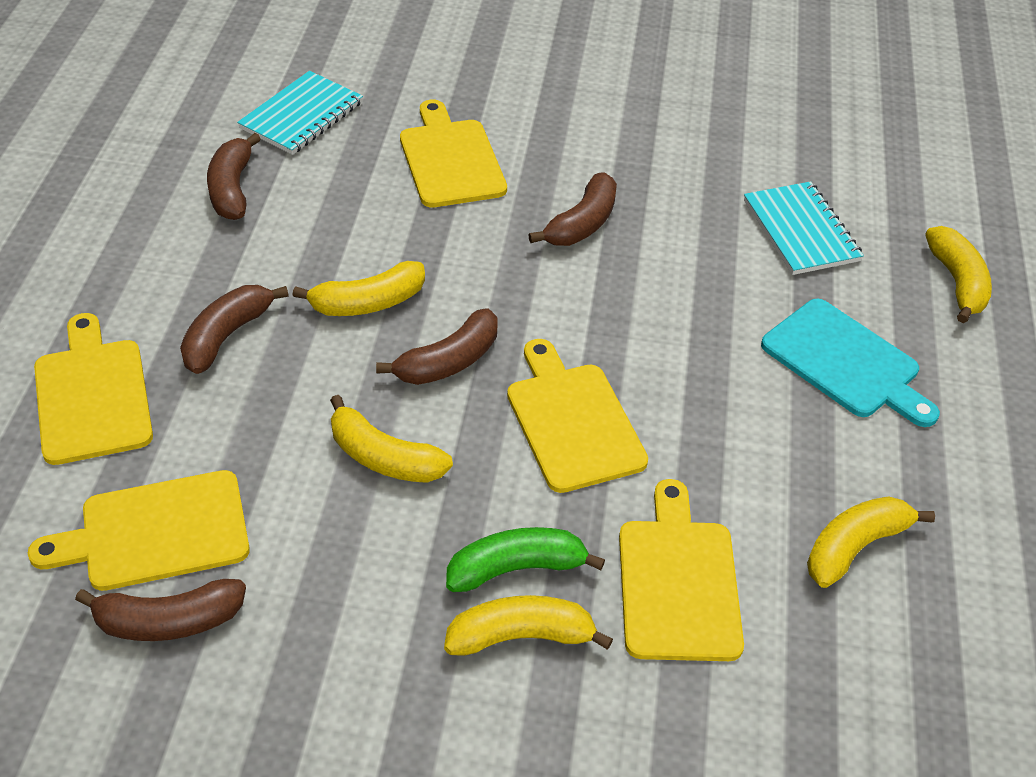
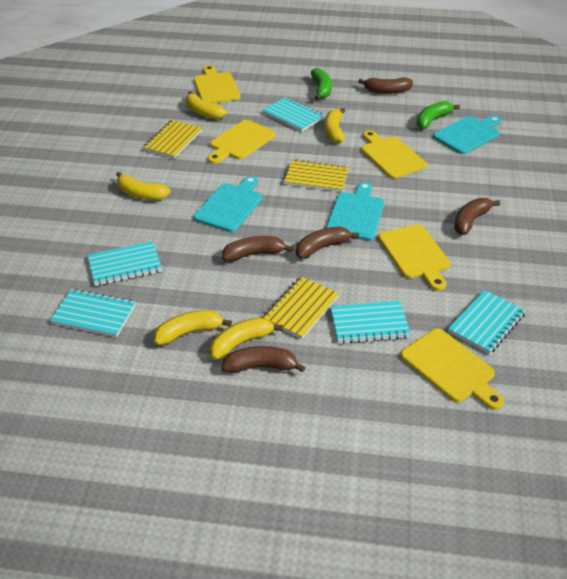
green banana: 1 -> 2
turquoise cutting board: 1 -> 3
turquoise notebook: 2 -> 5
yellow notebook: 0 -> 3

